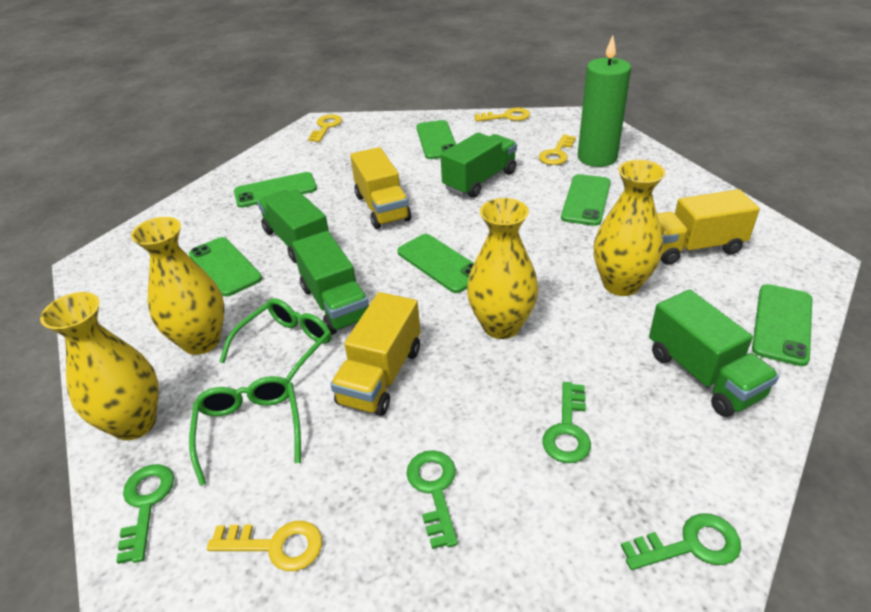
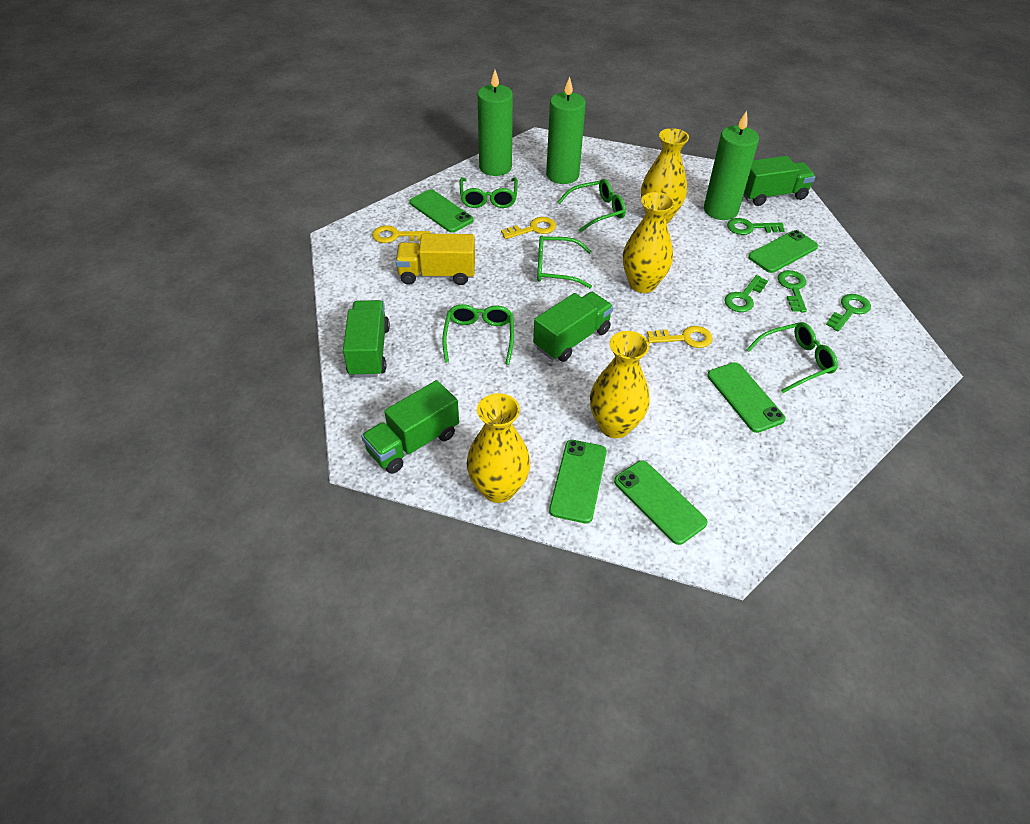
green candle: 1 -> 3
green glasses: 2 -> 5
green phone: 6 -> 5
yellow key: 4 -> 3
yellow truck: 3 -> 1

